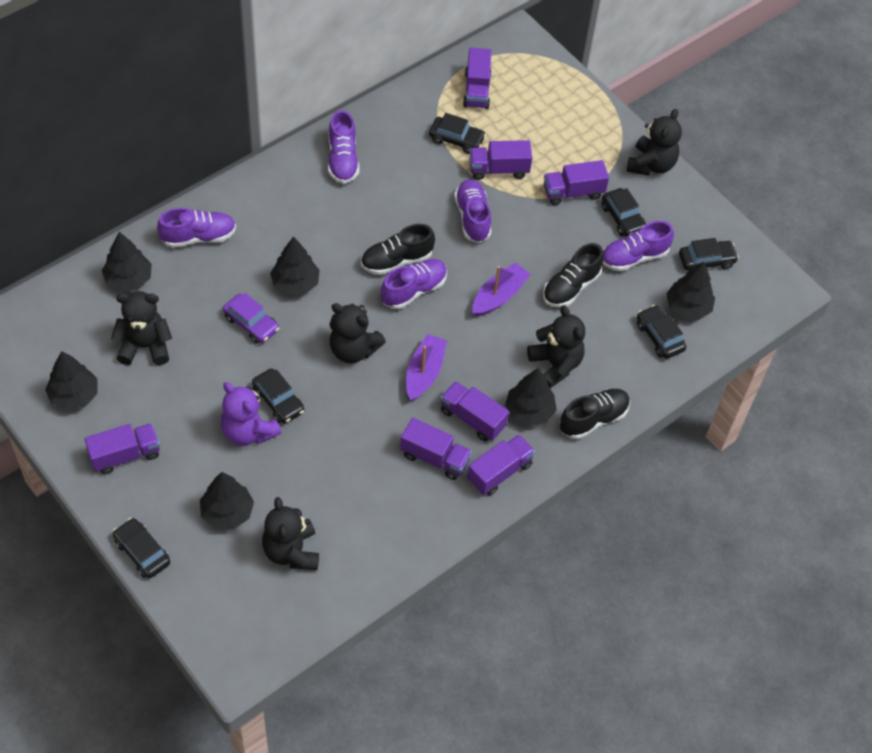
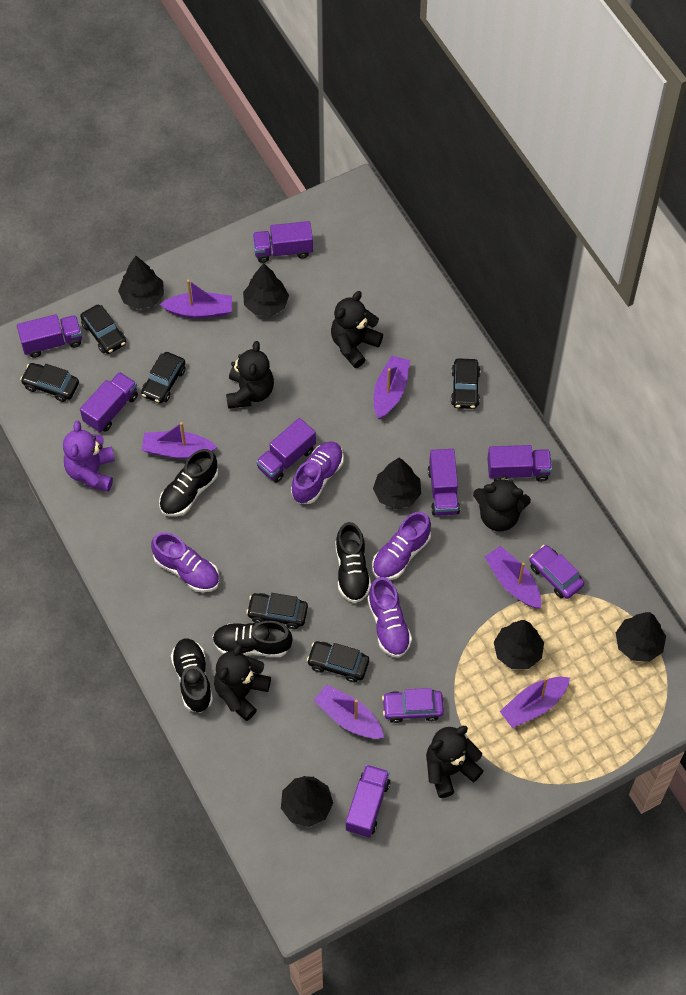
black shoe: 3 -> 4
purple boat: 2 -> 6
purple car: 1 -> 2
purple shoe: 5 -> 4

